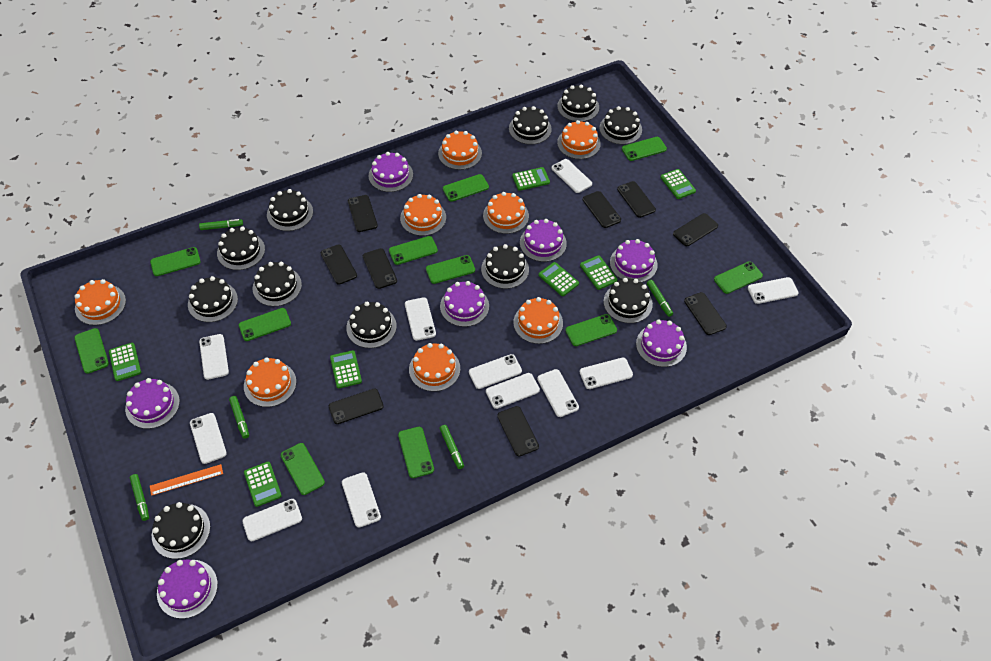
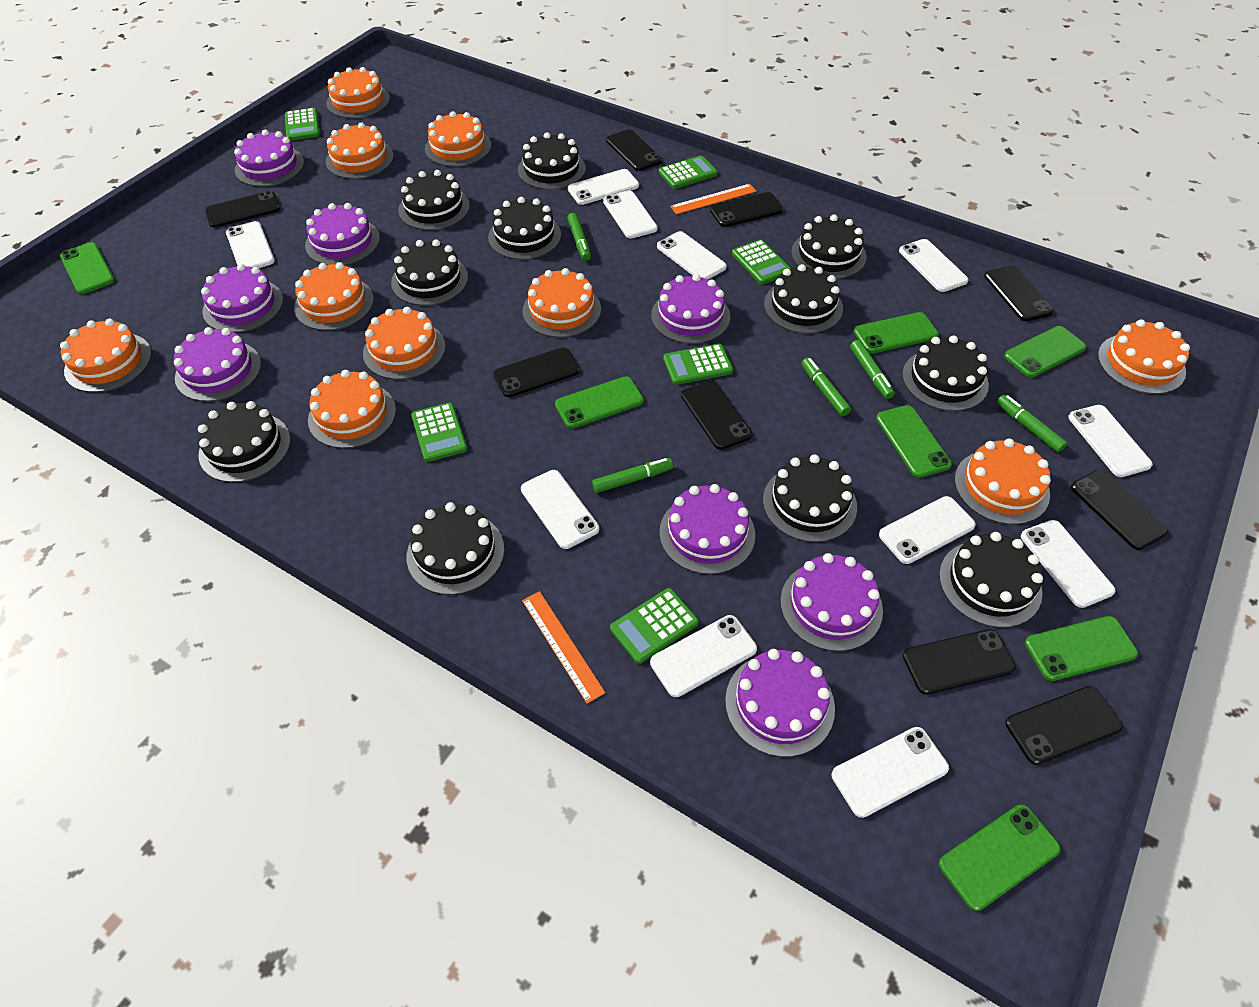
green calculator: 7 -> 6
green phone: 11 -> 7
orange cake: 8 -> 10
orange ruler: 1 -> 2
purple cake: 7 -> 8

